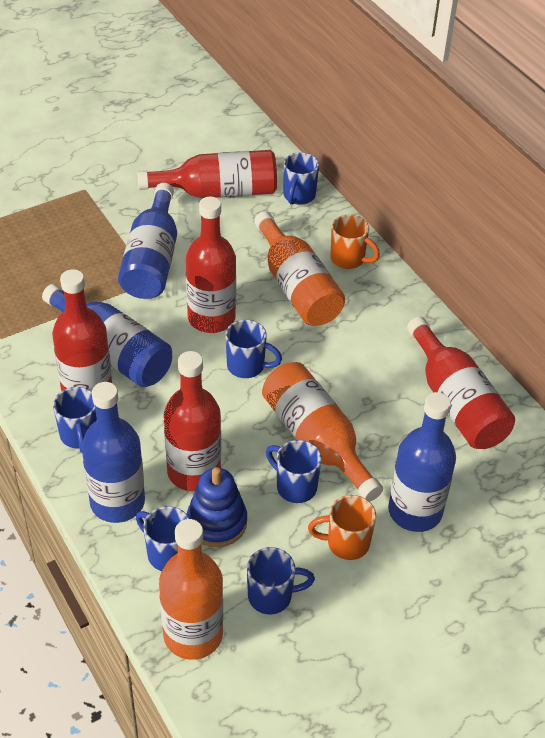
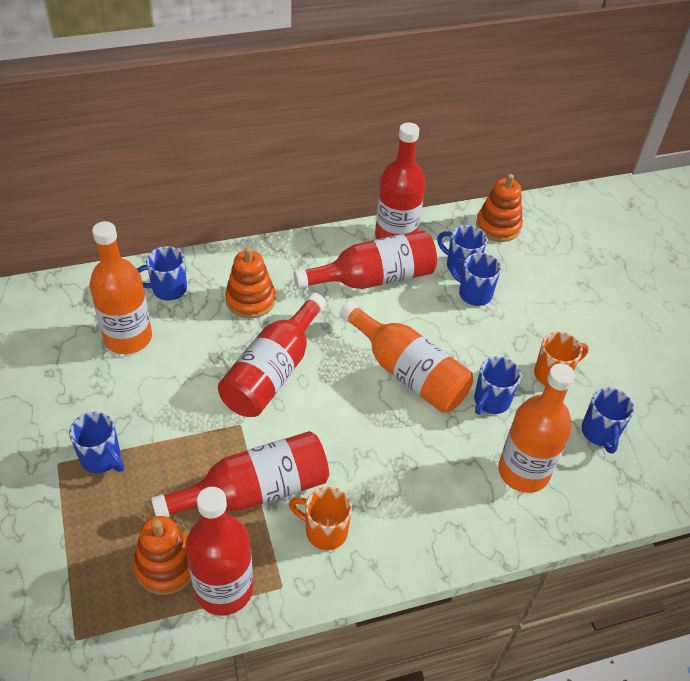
blue bottle: 4 -> 0
blue stacking toy: 1 -> 0
orange stacking toy: 0 -> 3

